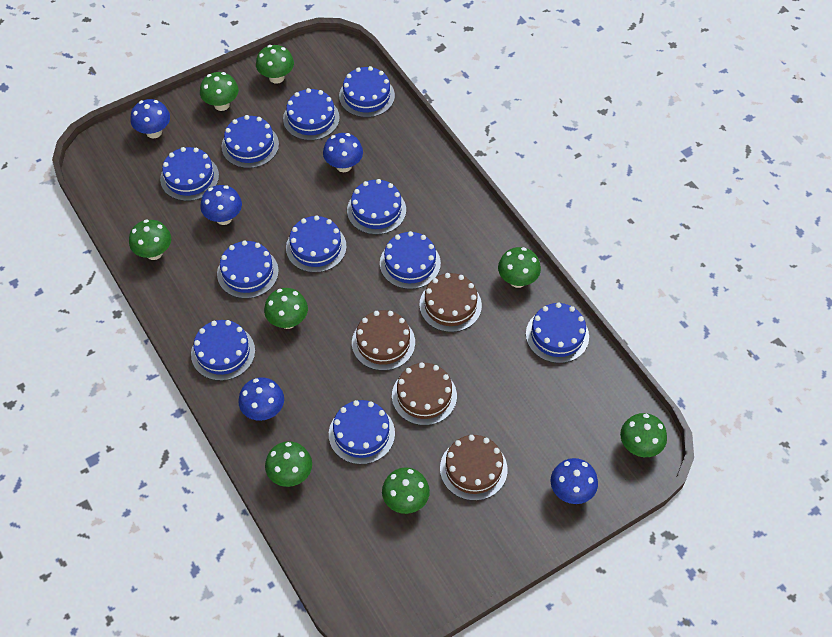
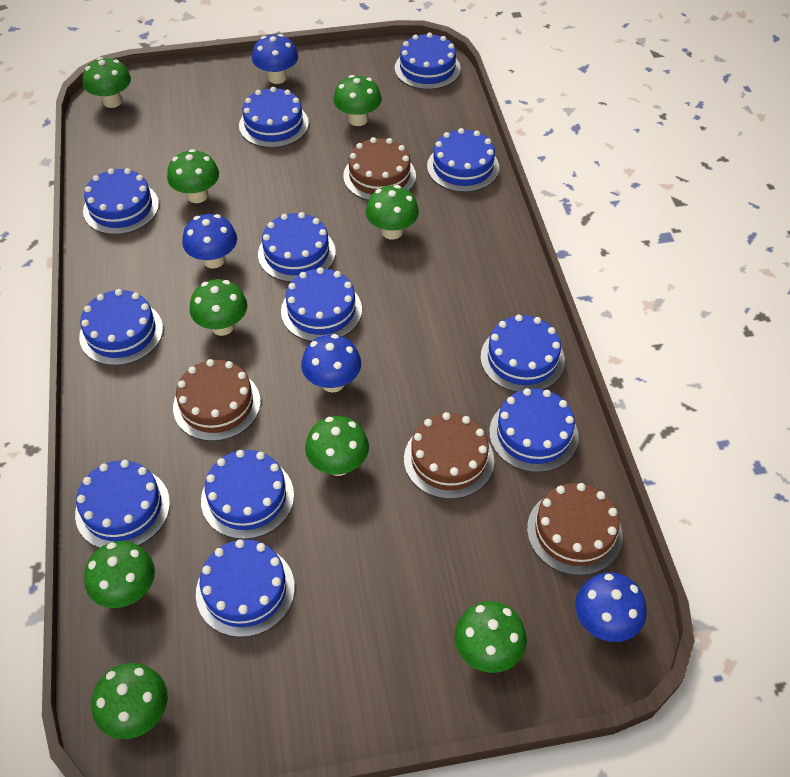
blue cake: 11 -> 12
blue mushroom: 5 -> 4
green mushroom: 8 -> 9

